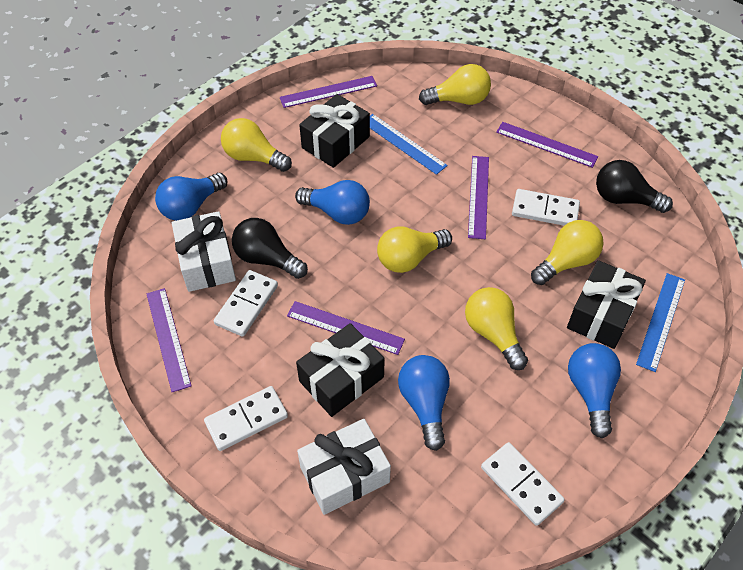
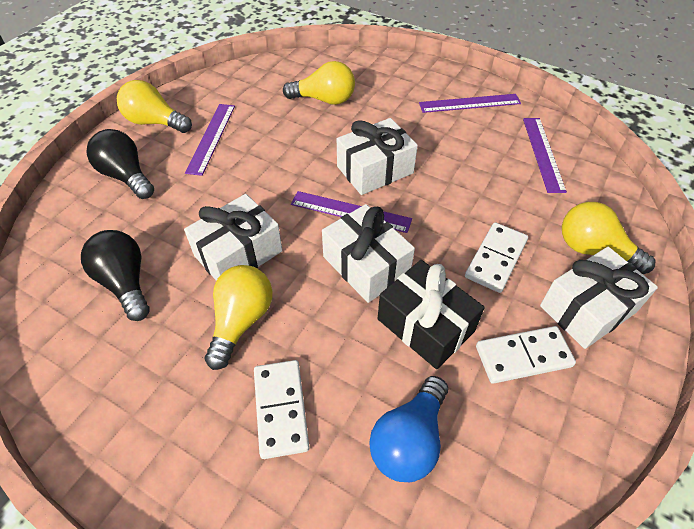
black gift: 3 -> 1
blue light bulb: 4 -> 1
blue ruler: 2 -> 0
purple ruler: 5 -> 4
white domino: 4 -> 3
white gift: 2 -> 4
yellow light bulb: 5 -> 4

